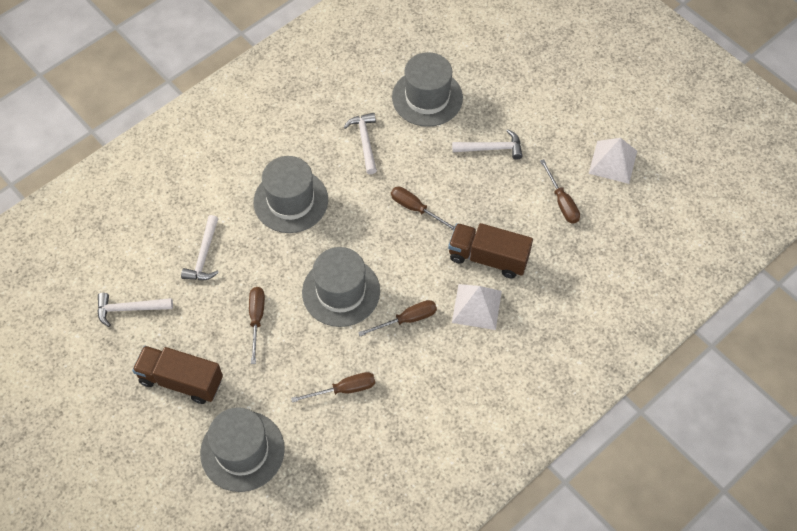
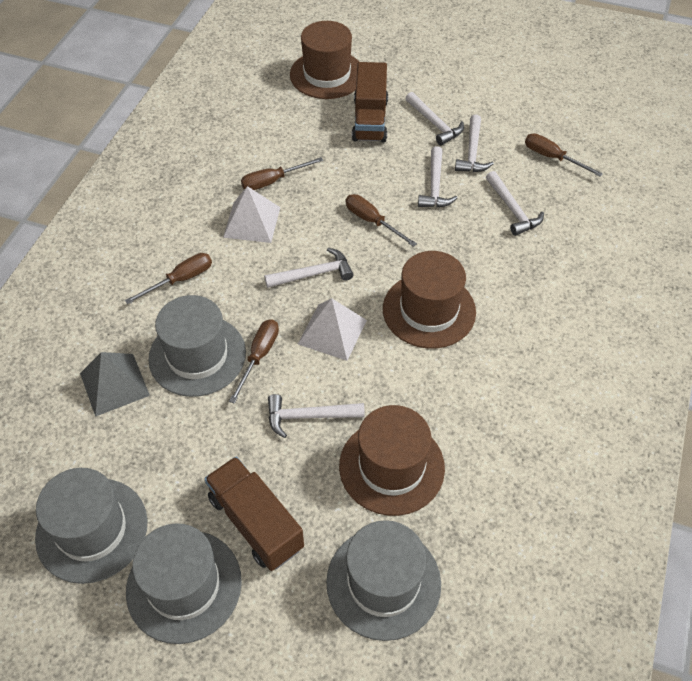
brown hat: 0 -> 3
grey pyramid: 0 -> 1
white hammer: 4 -> 6

